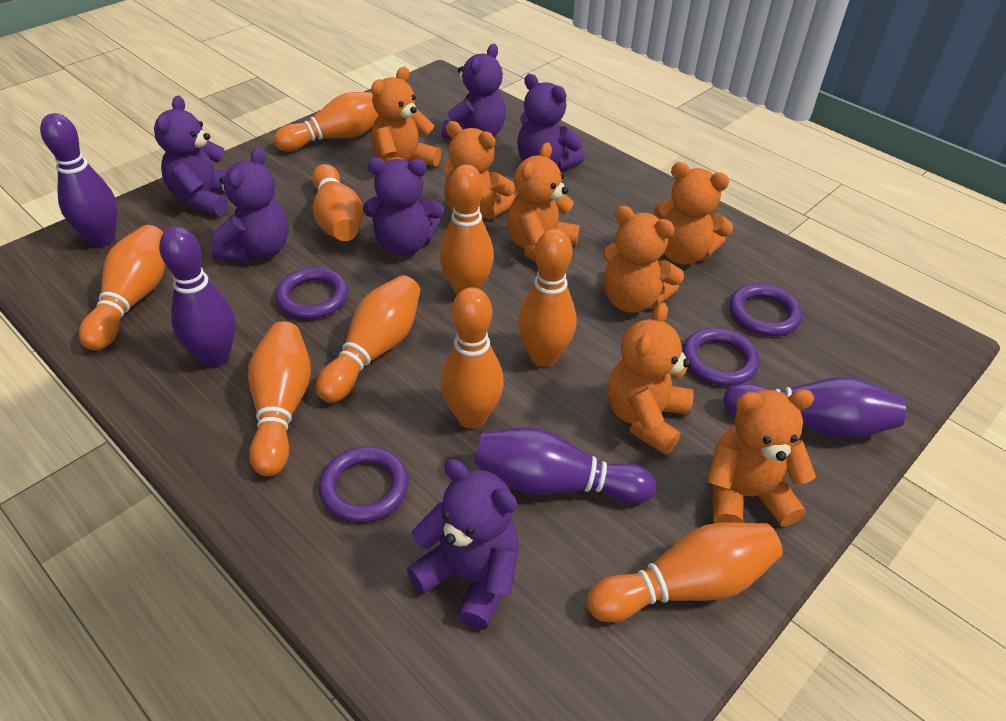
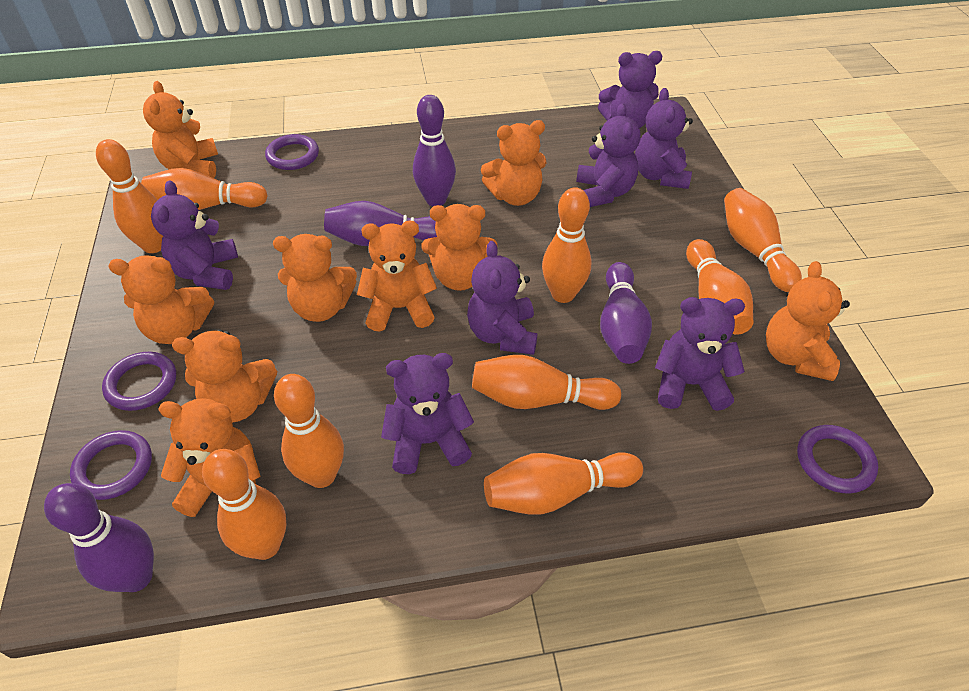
orange teddy bear: 7 -> 9
purple teddy bear: 6 -> 7

